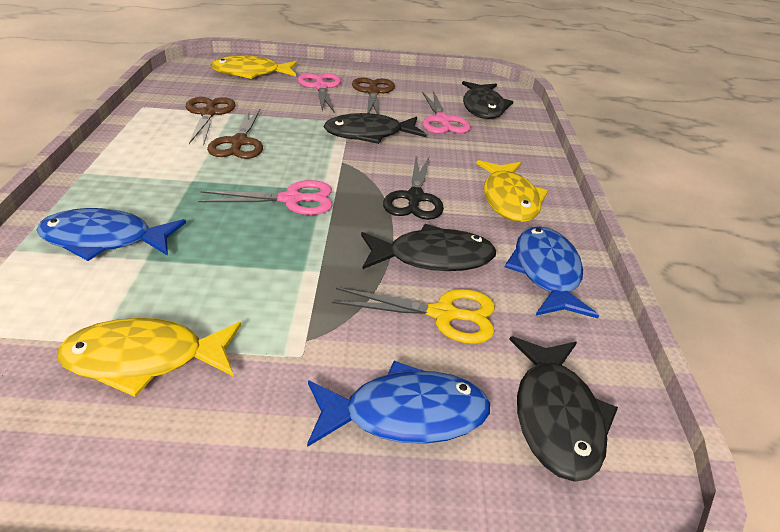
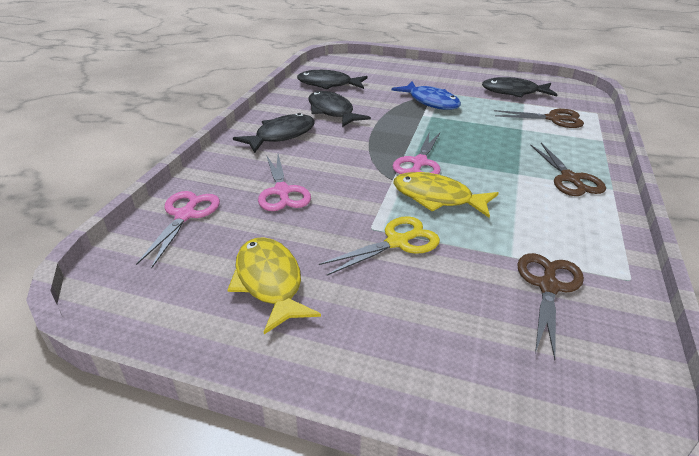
black scissors: 1 -> 0
blue fish: 3 -> 1
yellow fish: 3 -> 2

